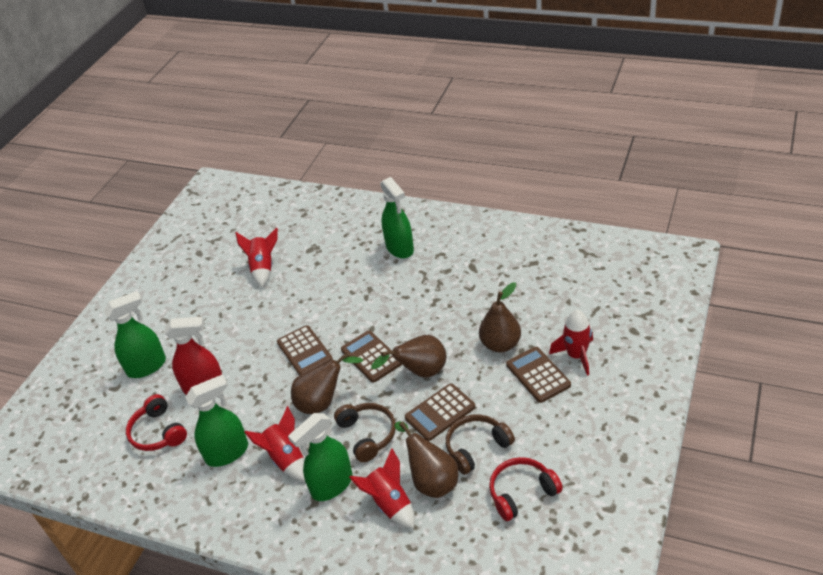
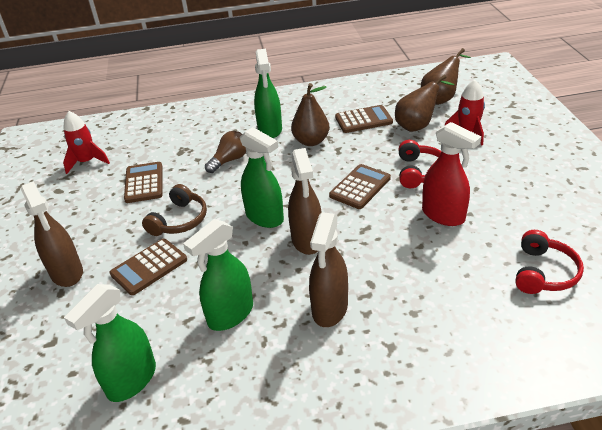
brown headphones: 2 -> 1
brown light bulb: 0 -> 1
brown pear: 4 -> 3
brown spray bottle: 0 -> 3
red rocket: 4 -> 2

